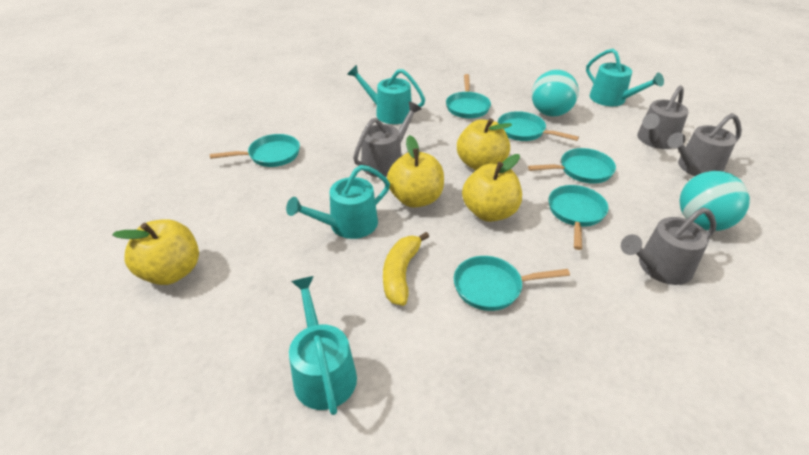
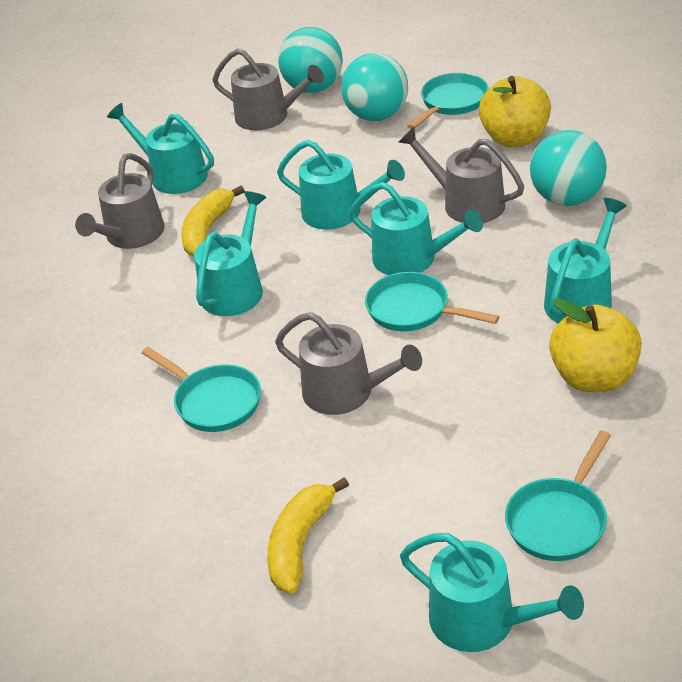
turquoise ball: 2 -> 3
turquoise pan: 6 -> 4
turquoise watering can: 4 -> 6
yellow apple: 4 -> 2
yellow banana: 1 -> 2

